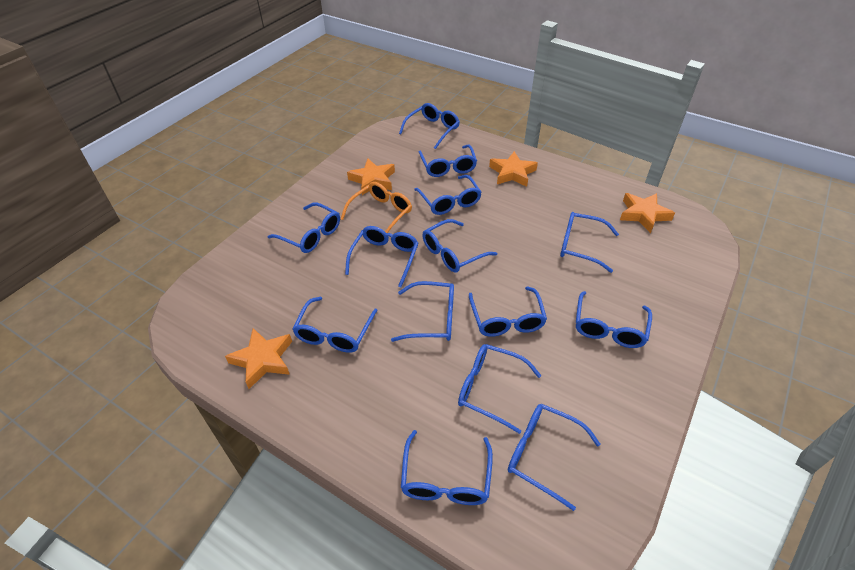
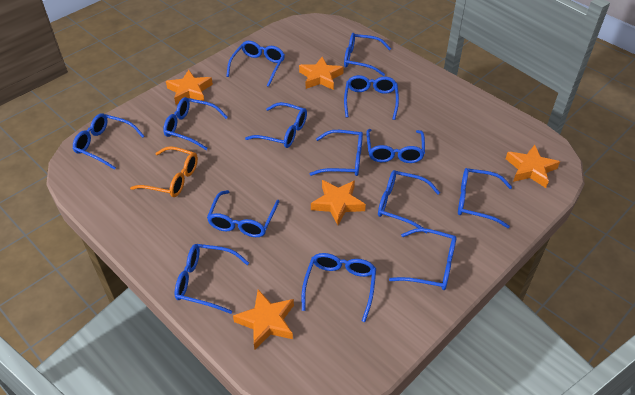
orange star: 4 -> 5

